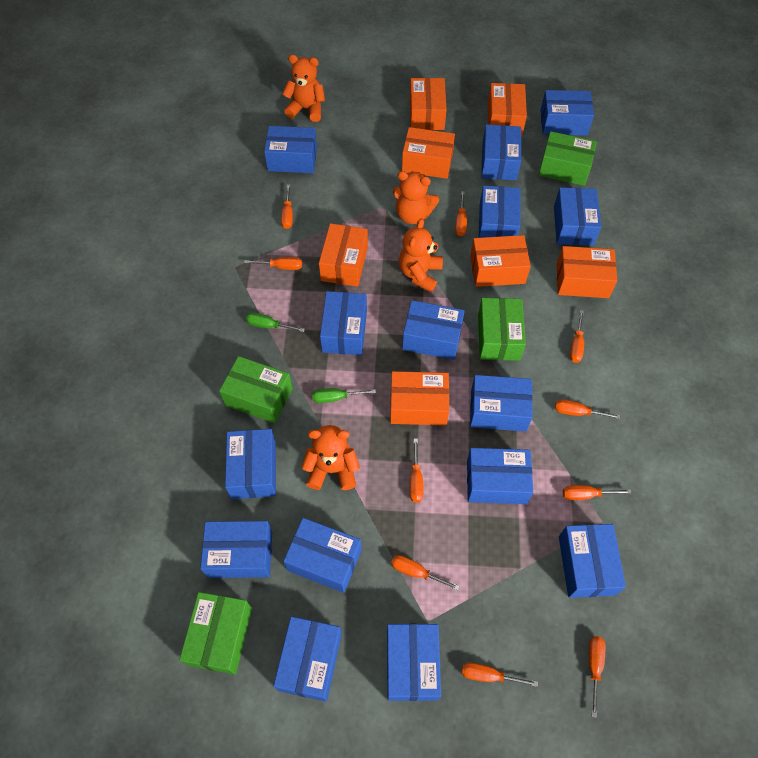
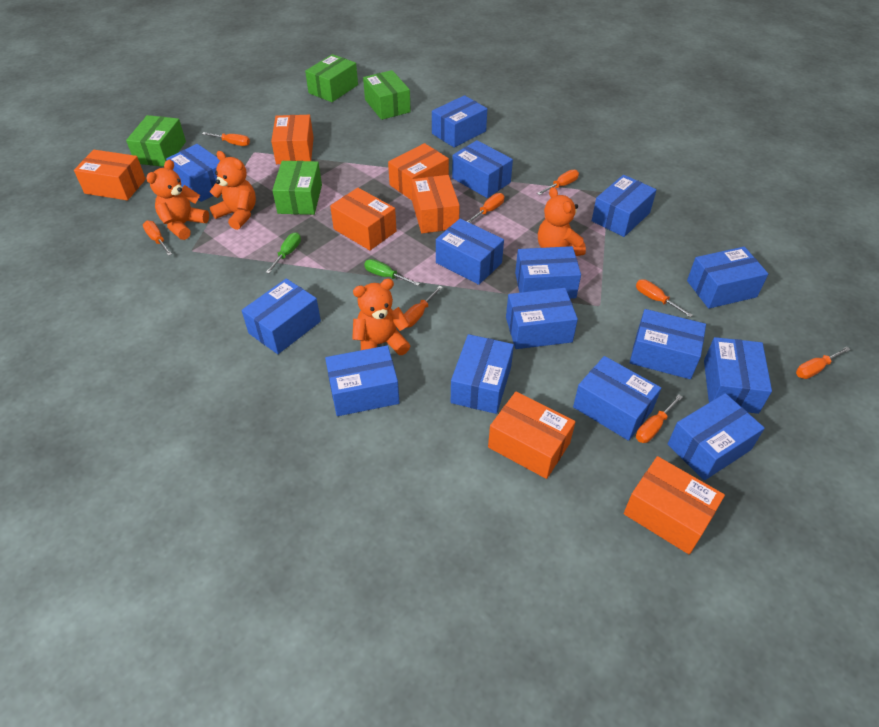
orange screwdriver: 10 -> 8

